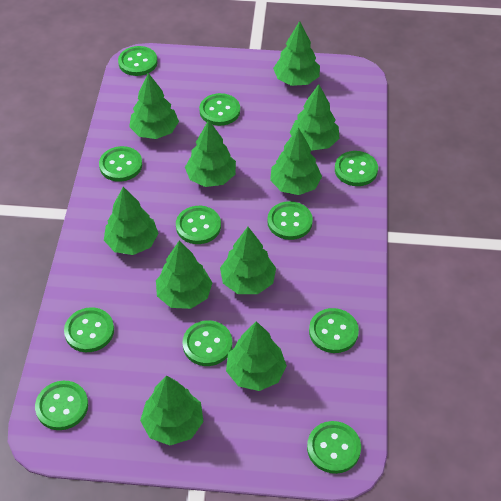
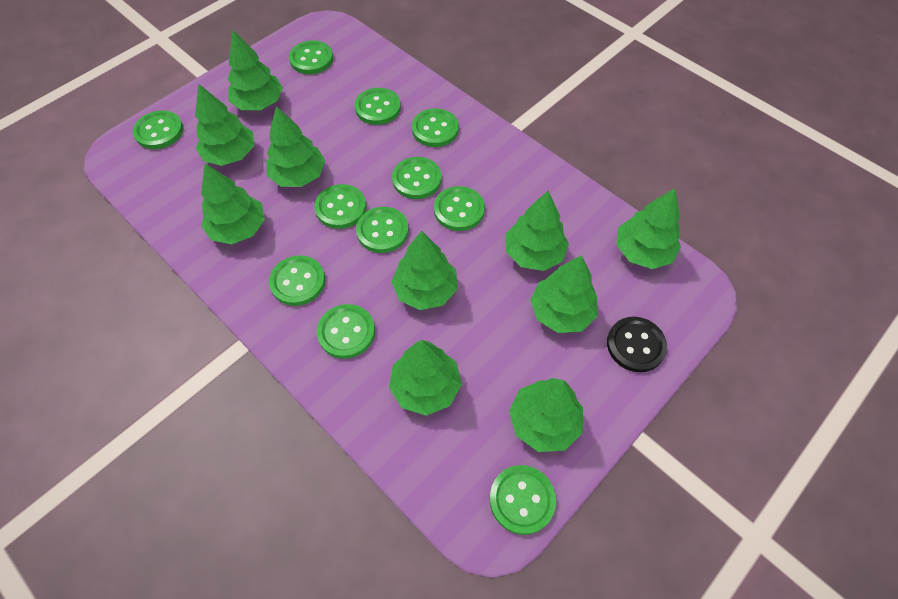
black button: 0 -> 1

